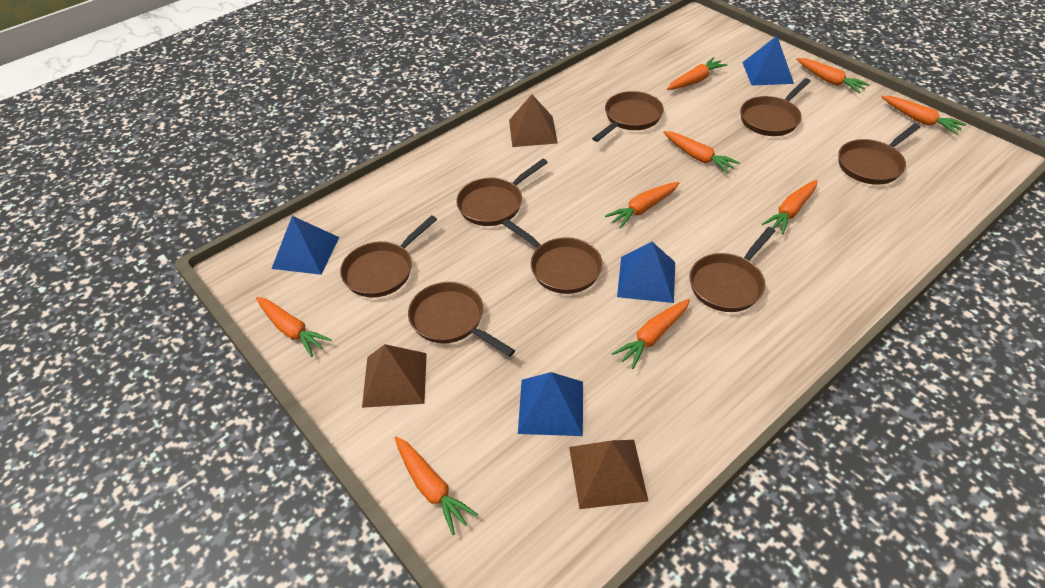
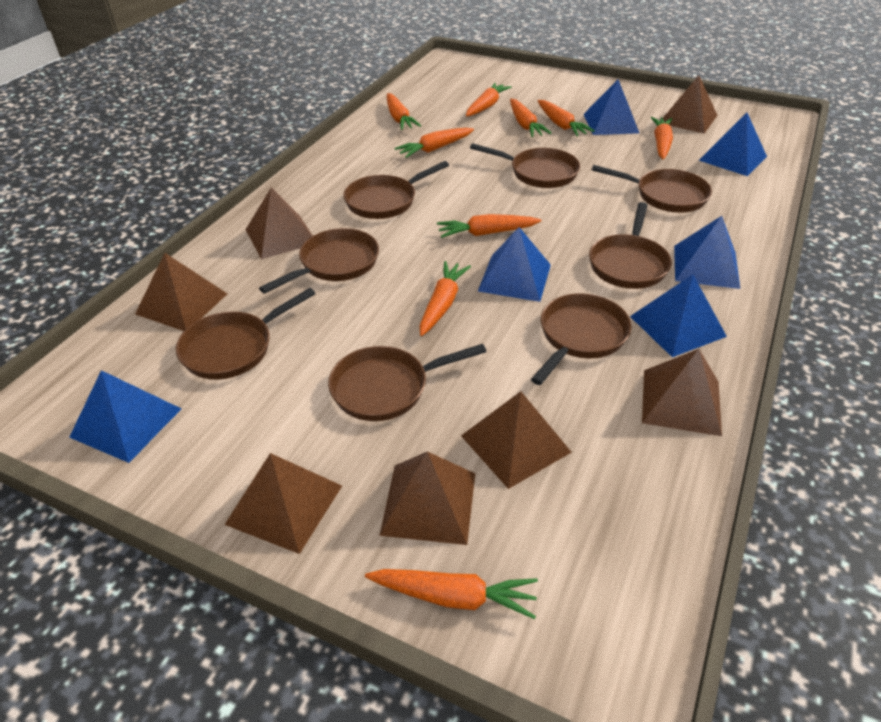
blue pyramid: 4 -> 6
brown pyramid: 3 -> 7

